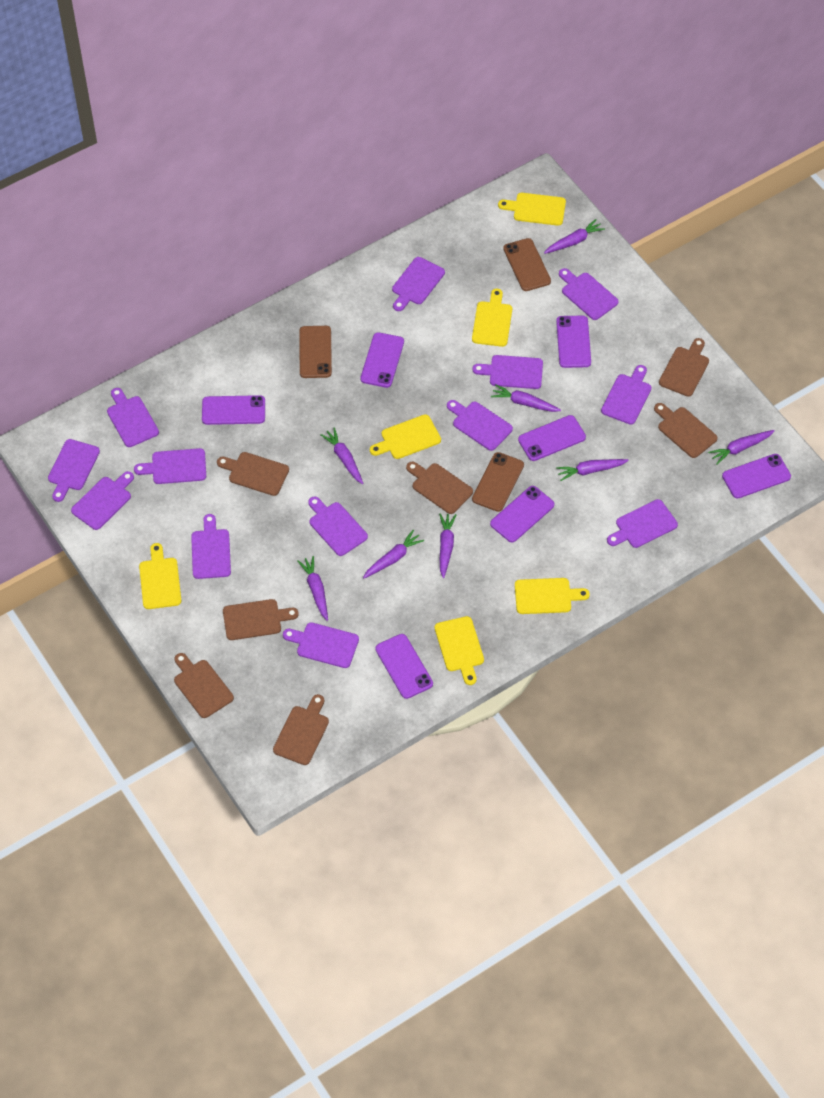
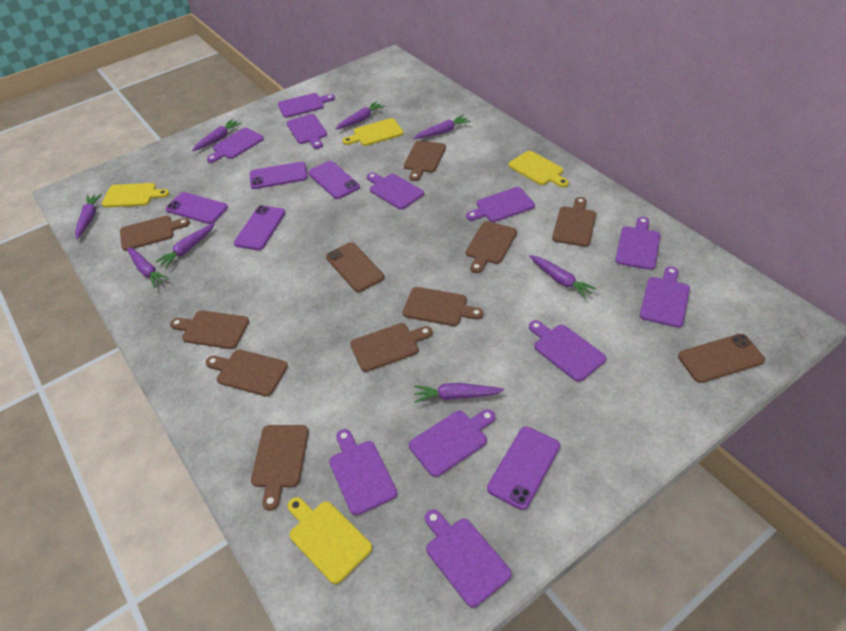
brown cutting board: 7 -> 9
brown phone: 3 -> 2
purple cutting board: 13 -> 11
purple phone: 7 -> 5
yellow cutting board: 6 -> 4

